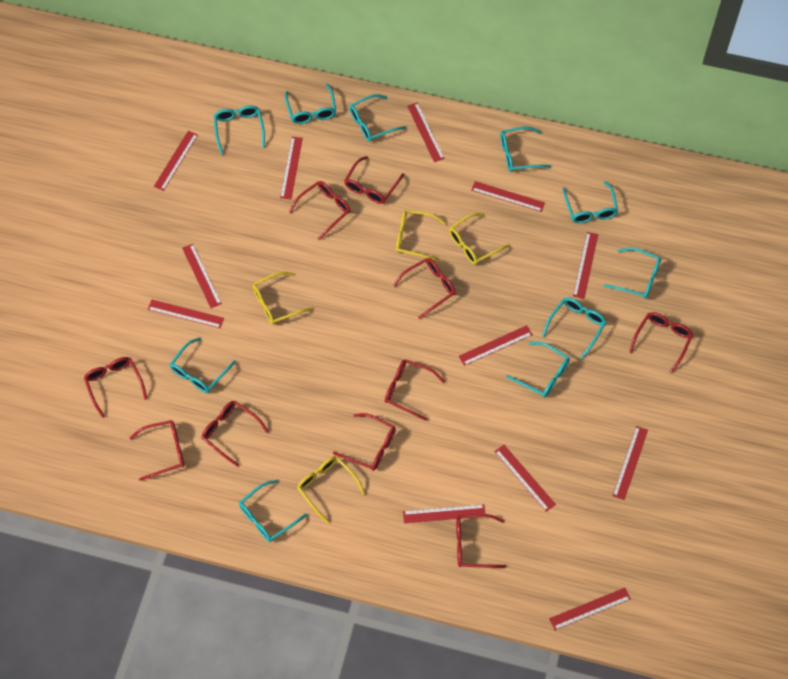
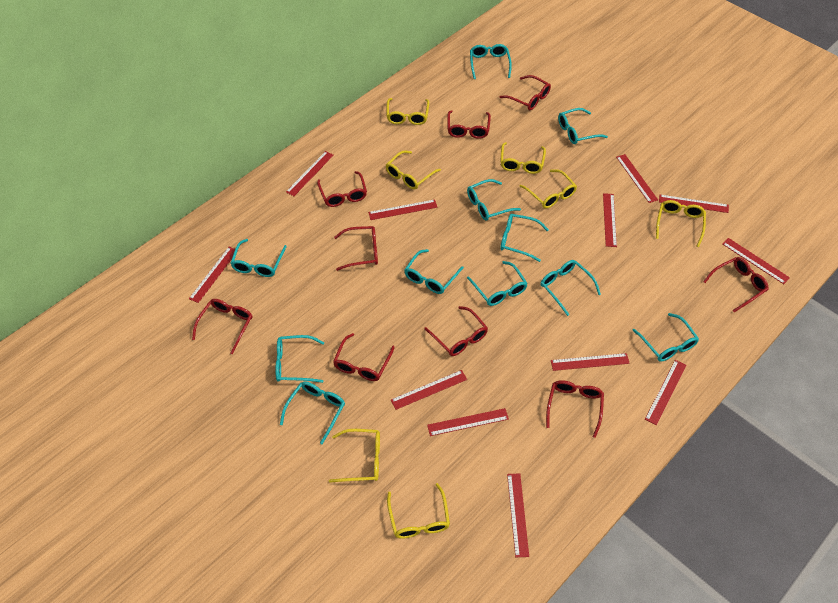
red glasses: 10 -> 9
turquoise glasses: 10 -> 11
yellow glasses: 4 -> 7

